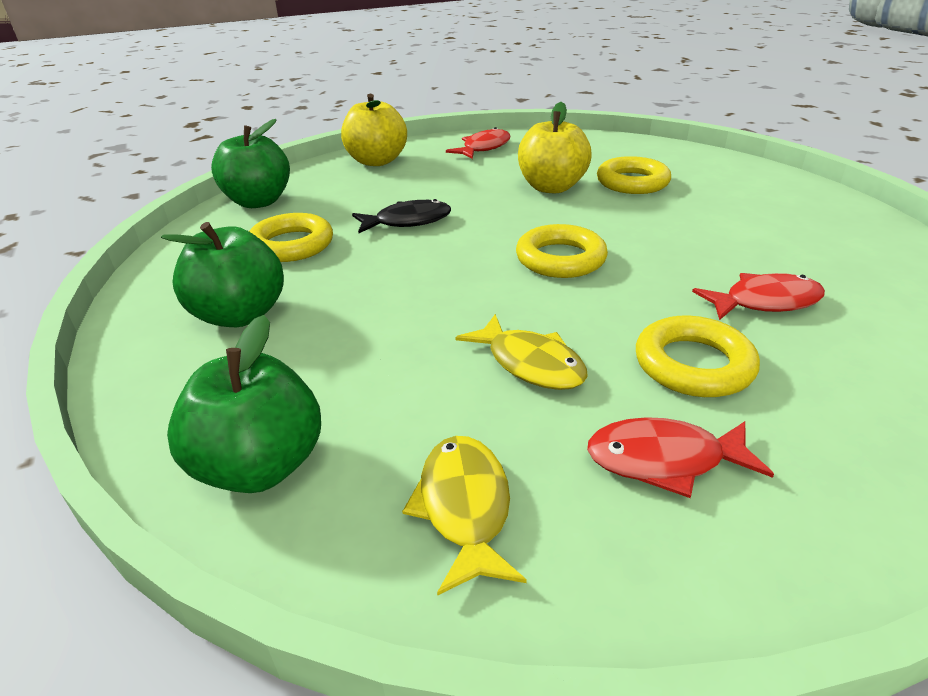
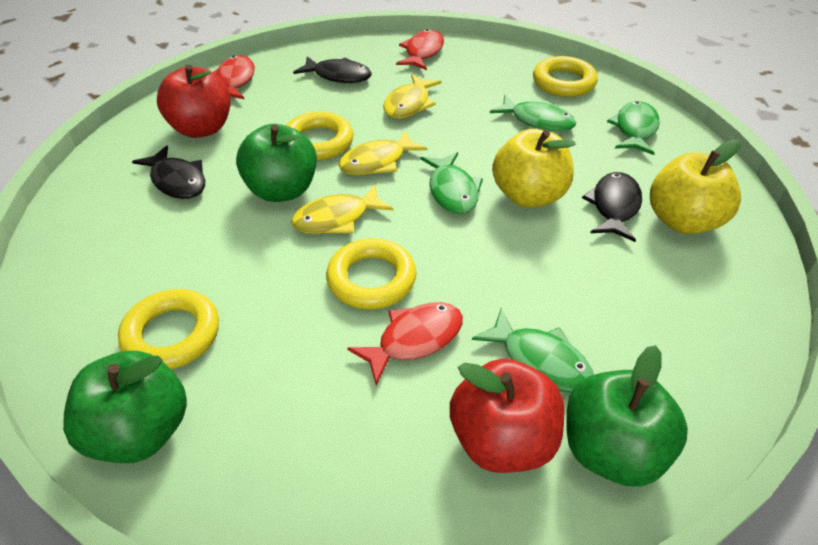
black fish: 1 -> 3
green fish: 0 -> 4
red apple: 0 -> 2
yellow fish: 2 -> 3

